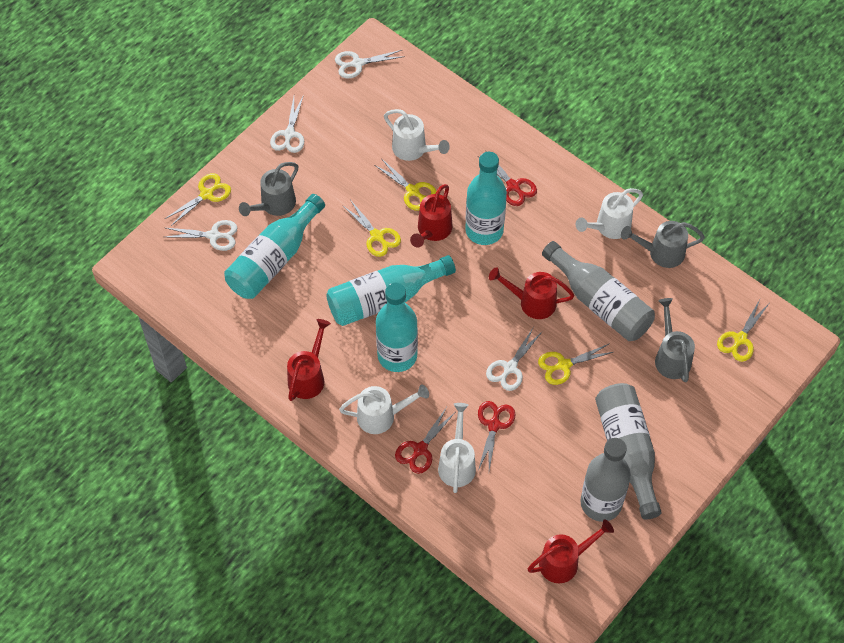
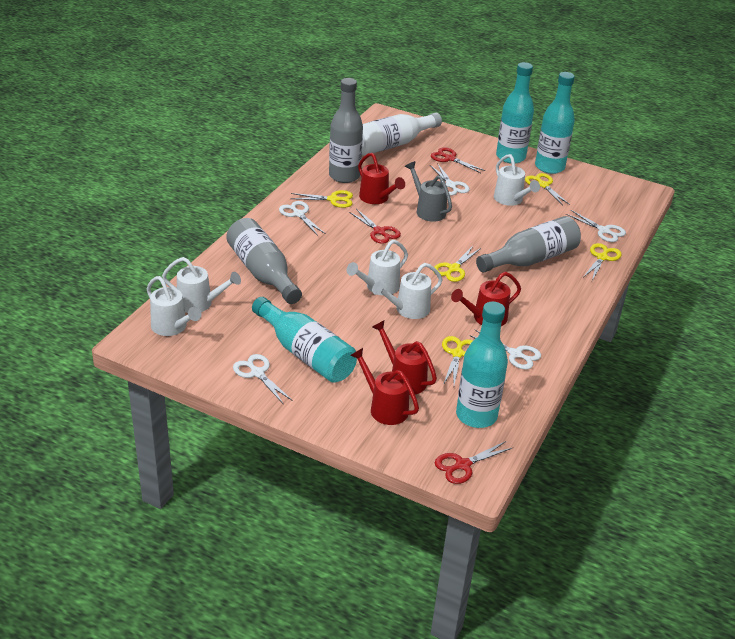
grey watering can: 3 -> 1
white bottle: 0 -> 1
white scissors: 4 -> 5
white watering can: 4 -> 5

